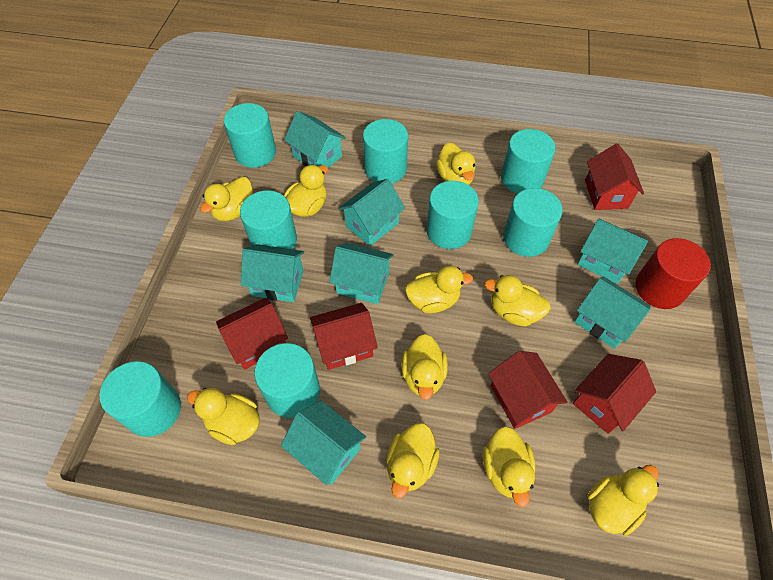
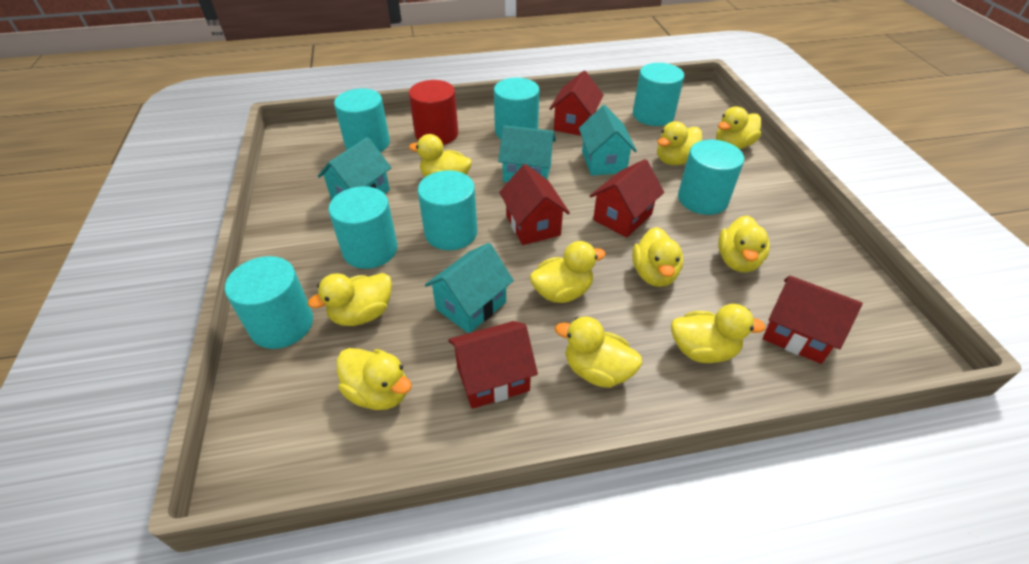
turquoise cylinder: 8 -> 7
turquoise house: 7 -> 4

